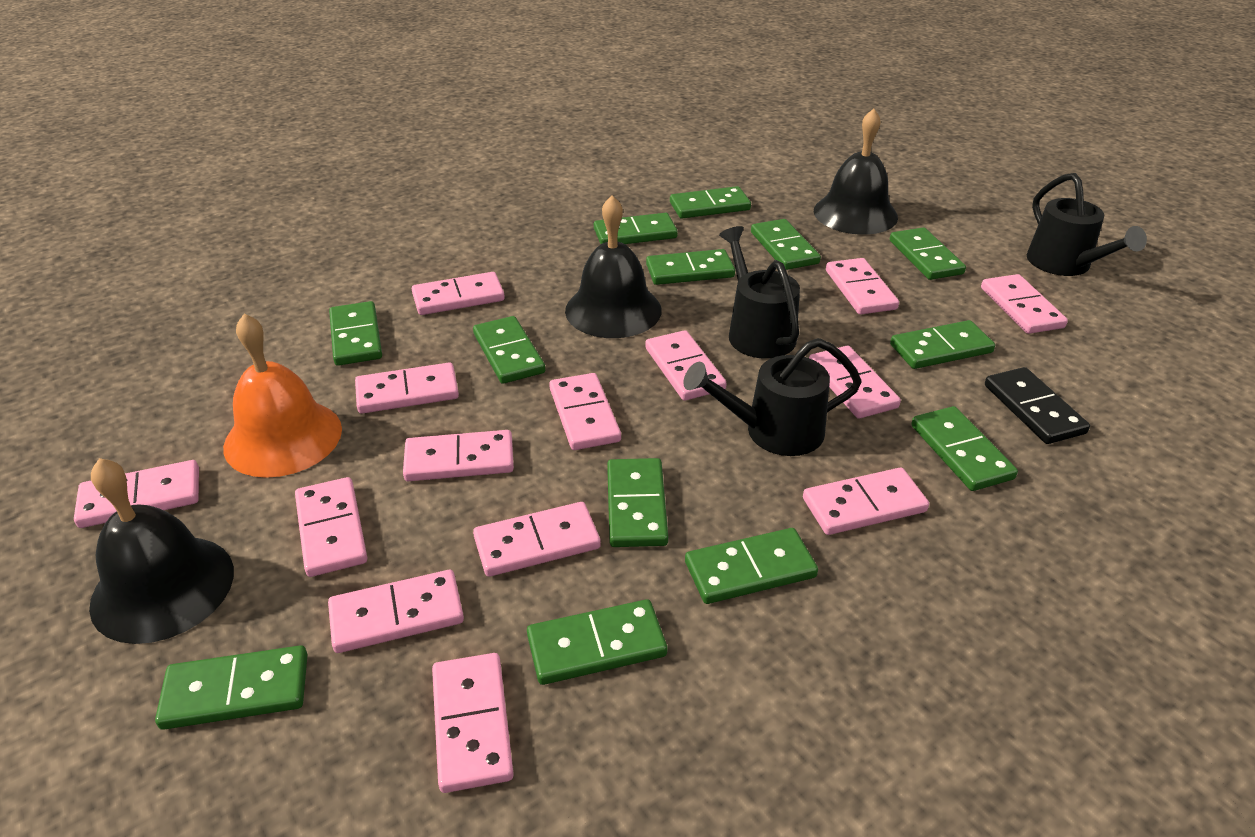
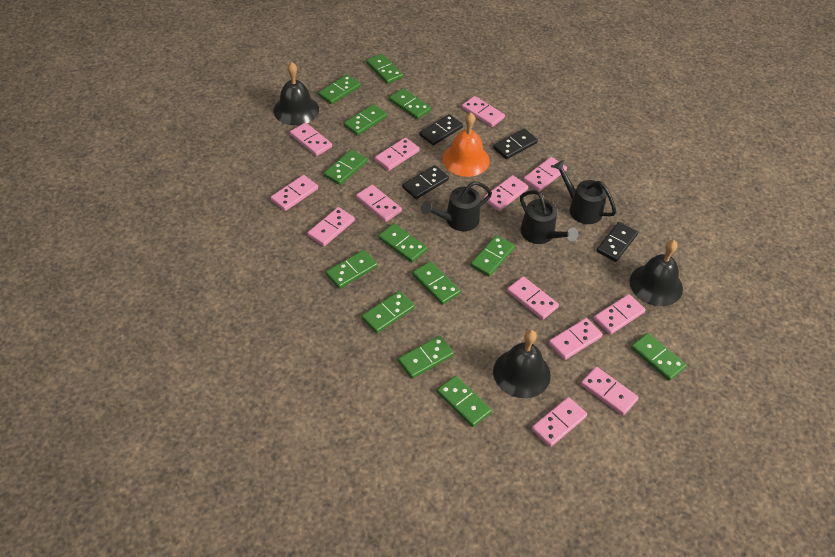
black domino: 1 -> 4
pink domino: 14 -> 13

